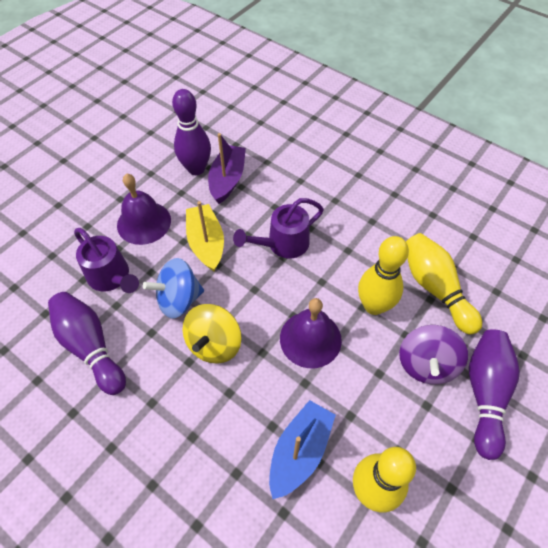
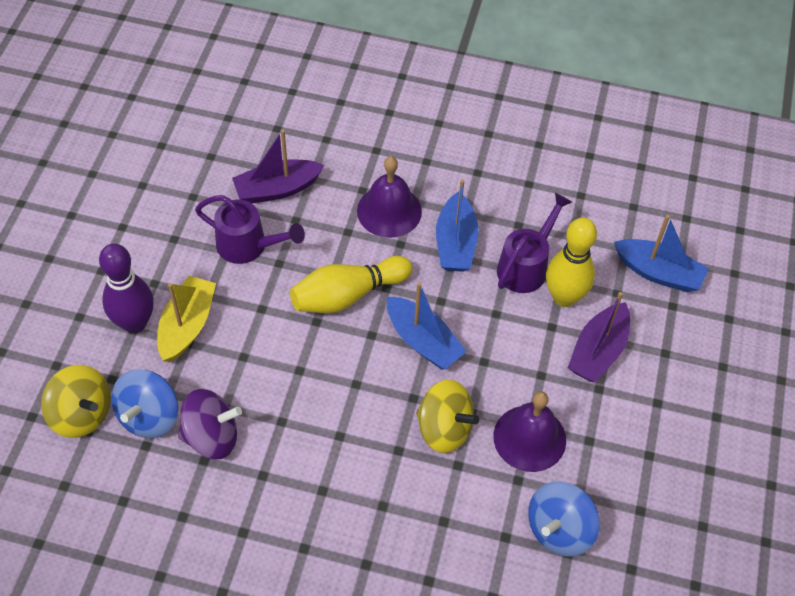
blue boat: 1 -> 3
blue spinning top: 1 -> 2
purple boat: 1 -> 2
purple bowling pin: 3 -> 1
yellow bowling pin: 3 -> 2
yellow spinning top: 1 -> 2

